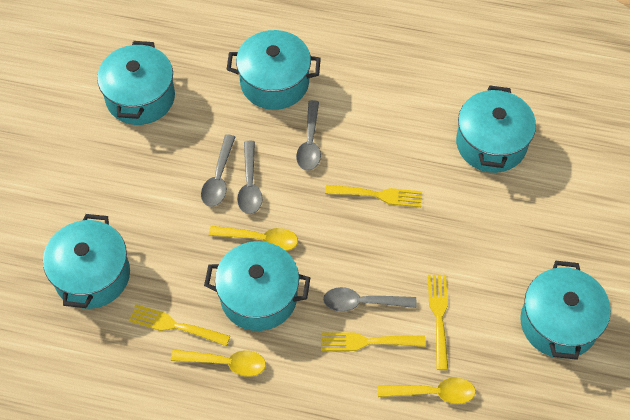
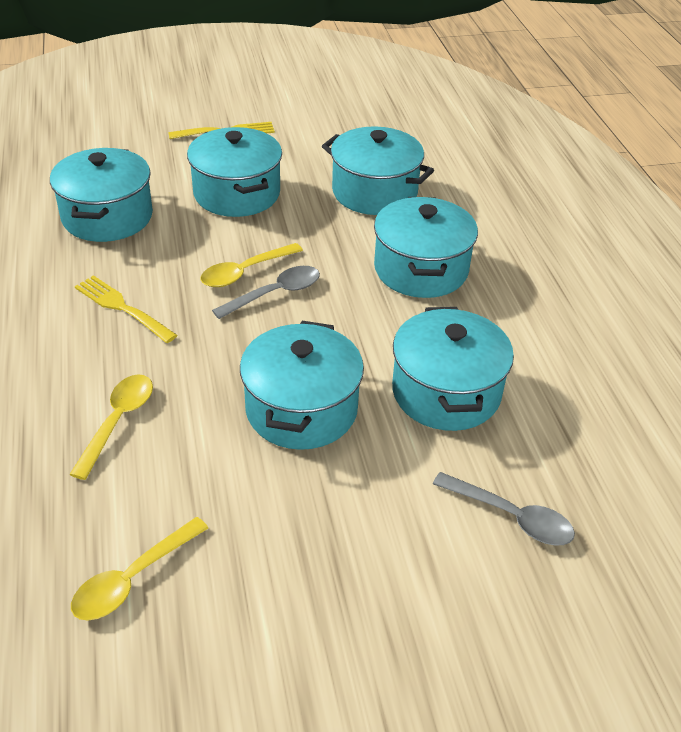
grey spoon: 4 -> 2
yellow fork: 4 -> 2

